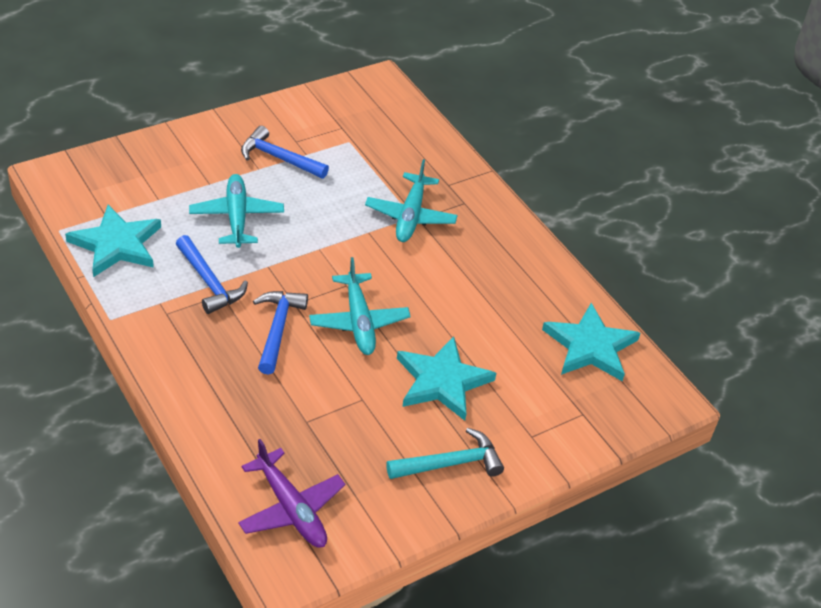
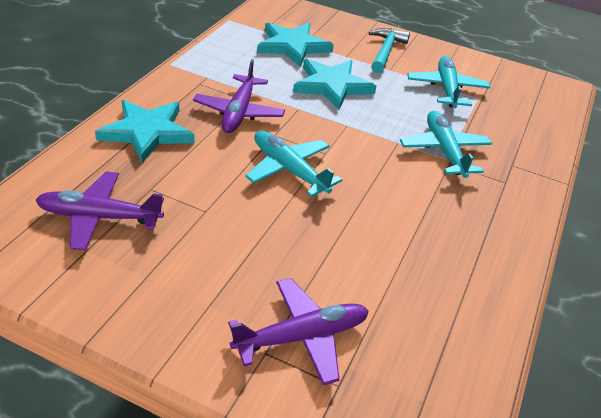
blue hammer: 3 -> 0
purple plane: 1 -> 3

